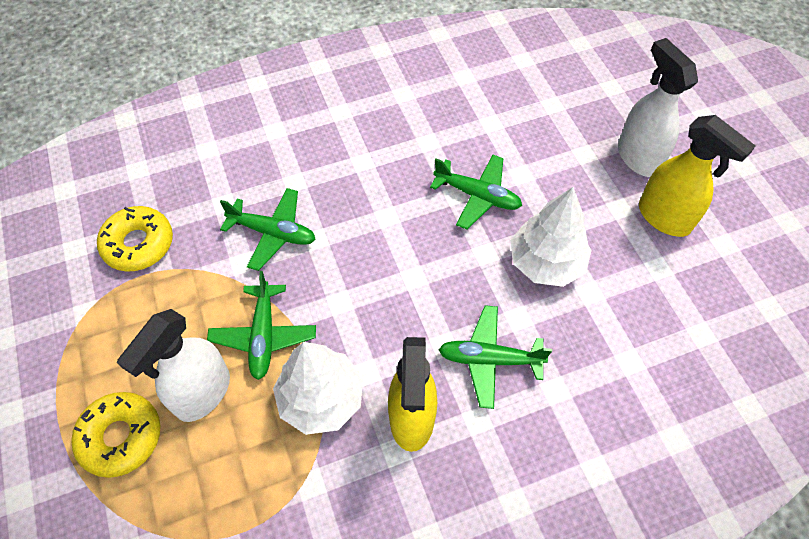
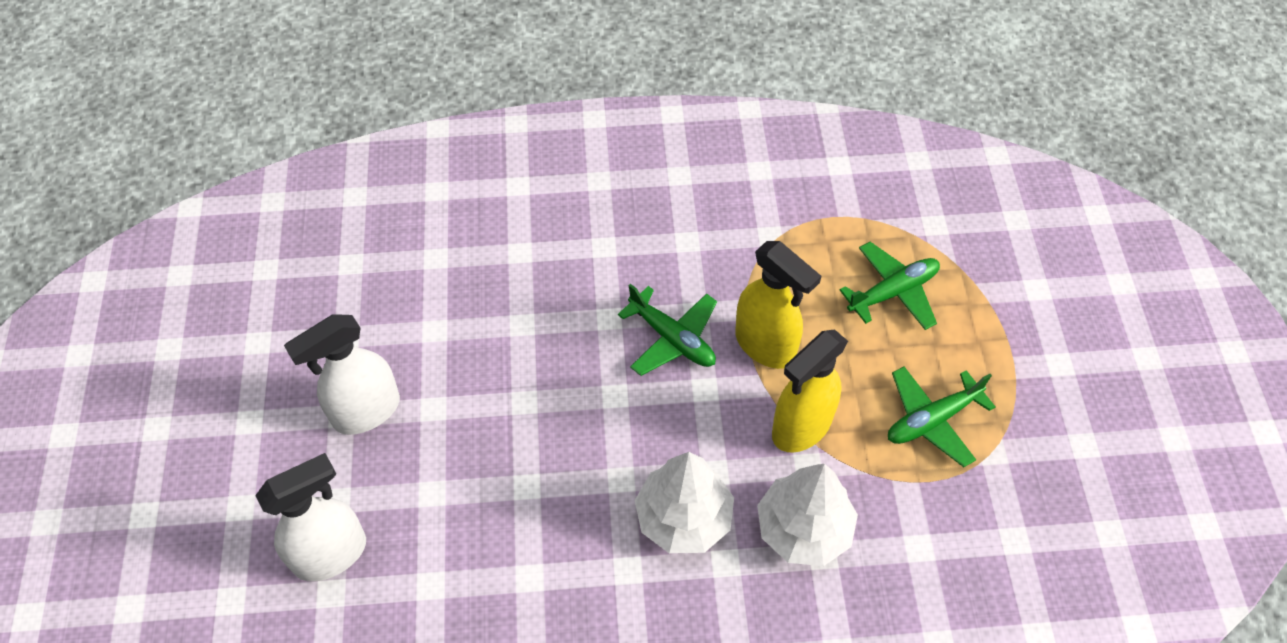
green plane: 4 -> 3
yellow donut: 2 -> 0

